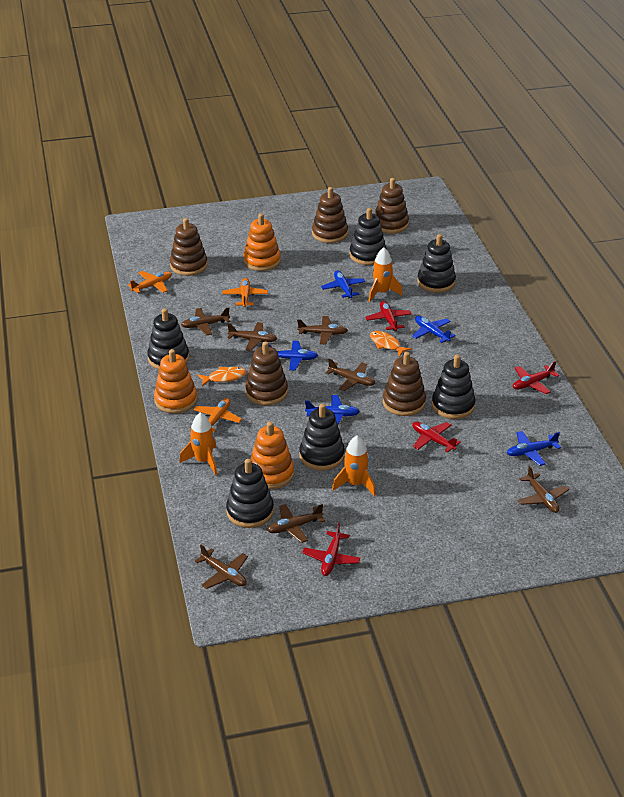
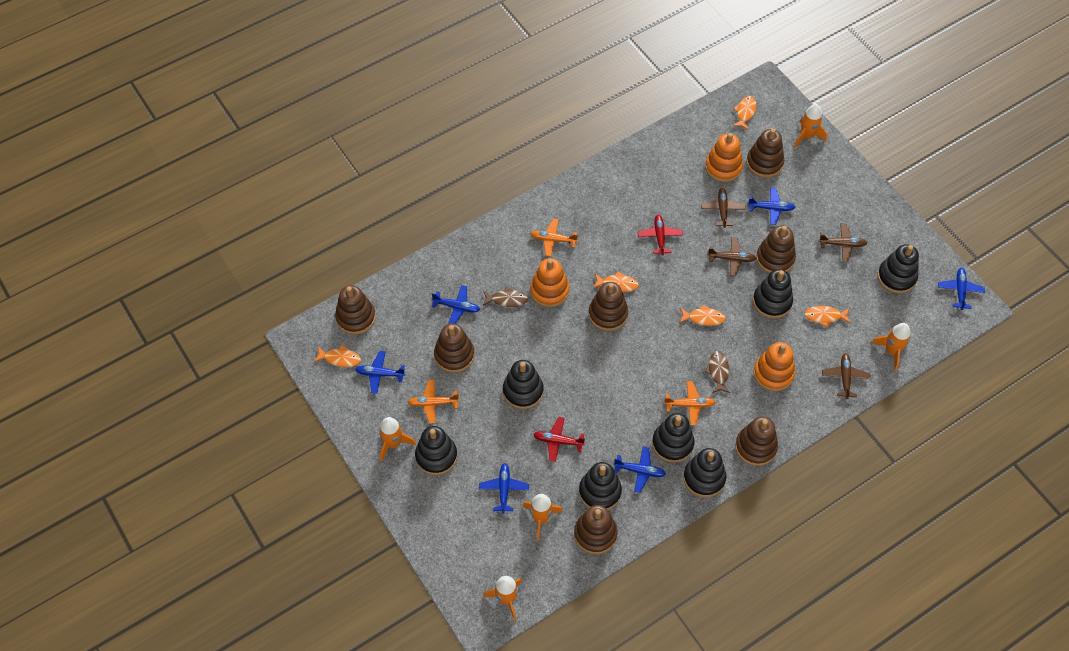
black stacking toy: 6 -> 7
blue plane: 5 -> 6
brown fish: 0 -> 2
brown plane: 7 -> 4
brown stacking toy: 5 -> 7
orange fish: 2 -> 5
orange rocket: 3 -> 5
red plane: 4 -> 2

